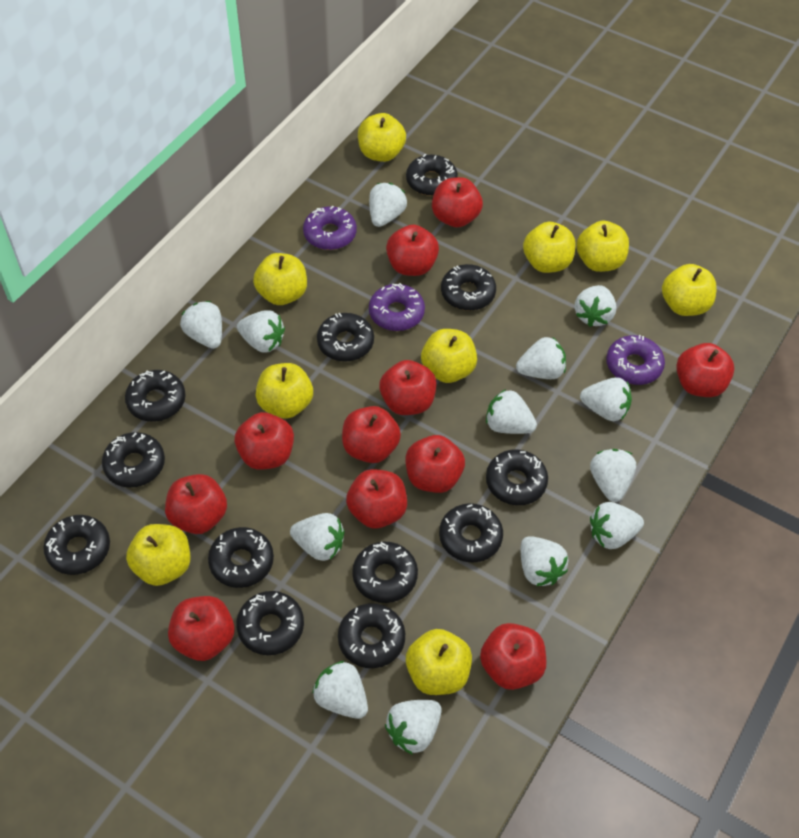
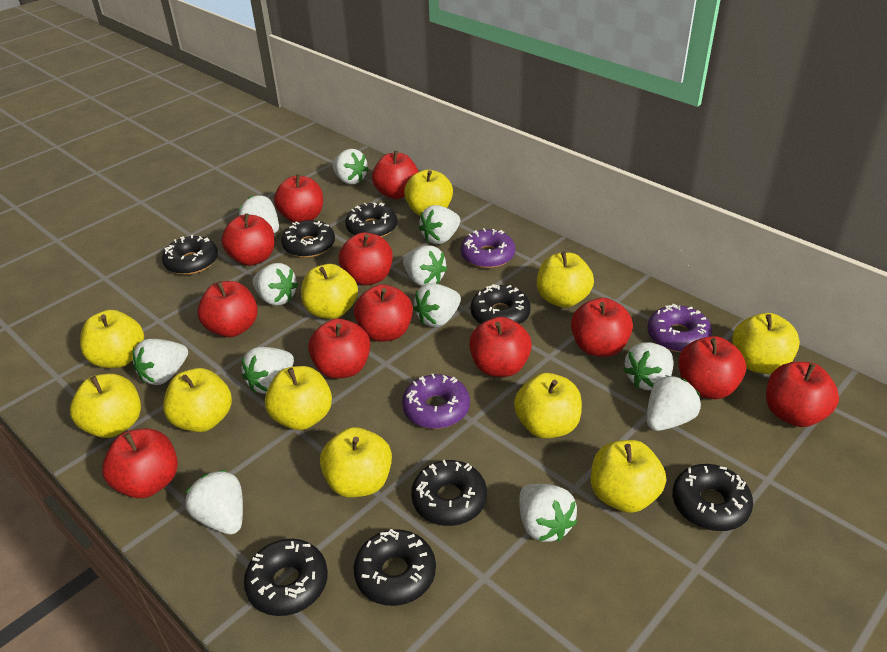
black donut: 12 -> 8
red apple: 11 -> 12
white strawberry: 13 -> 12
yellow apple: 9 -> 11

